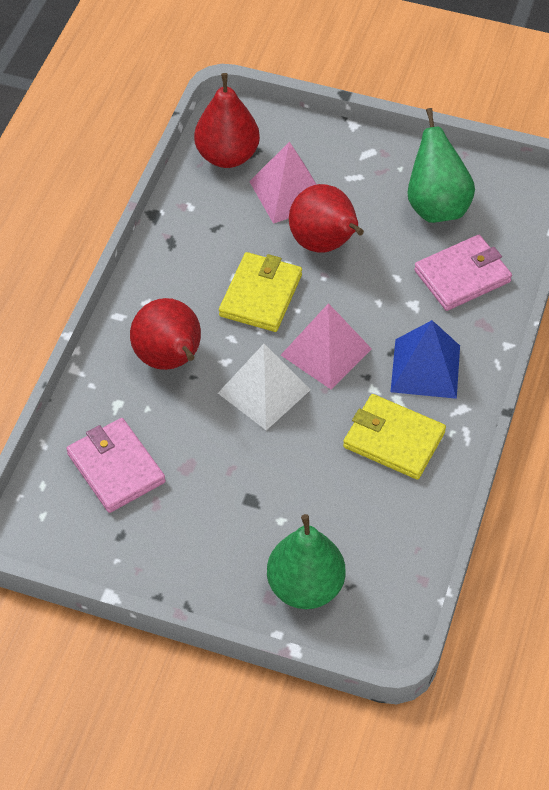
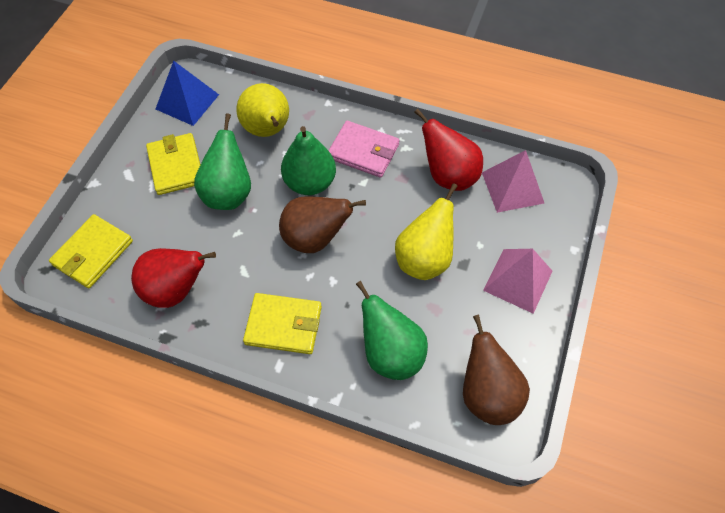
brown pear: 0 -> 2
green pear: 2 -> 3
pink wallet: 2 -> 1
red pear: 3 -> 2
white pyramid: 1 -> 0
yellow pear: 0 -> 2
yellow wallet: 2 -> 3

